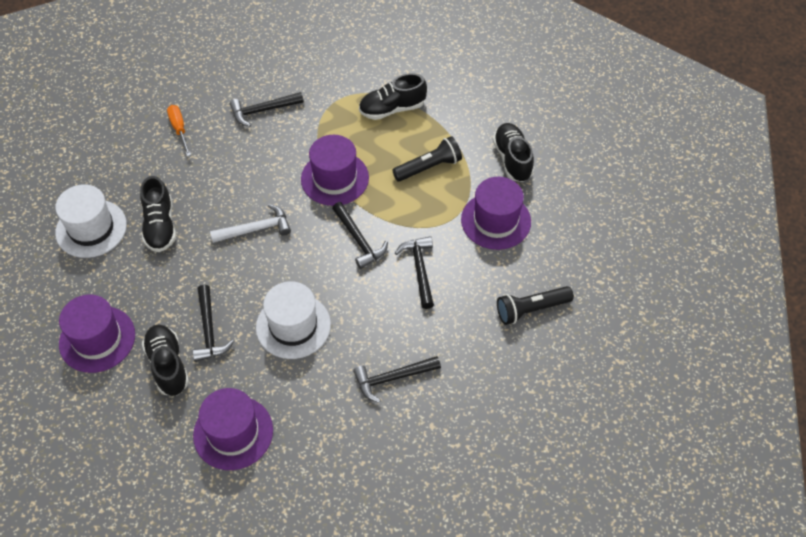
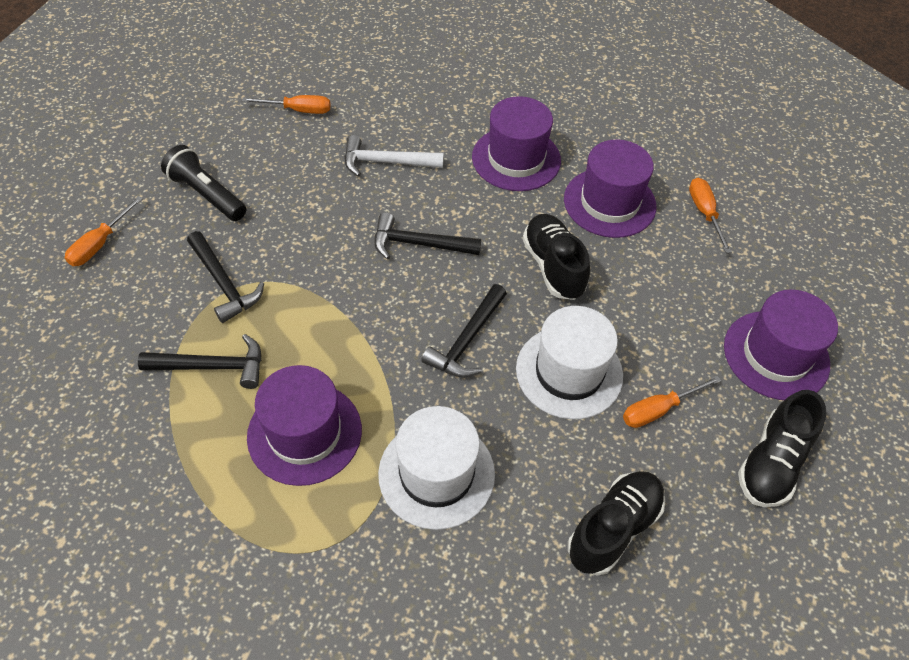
black flashlight: 2 -> 1
black hammer: 5 -> 4
black shoe: 4 -> 3
orange screwdriver: 1 -> 4

